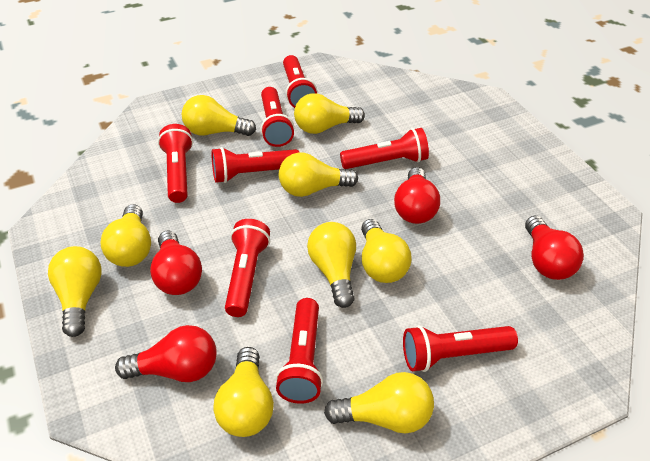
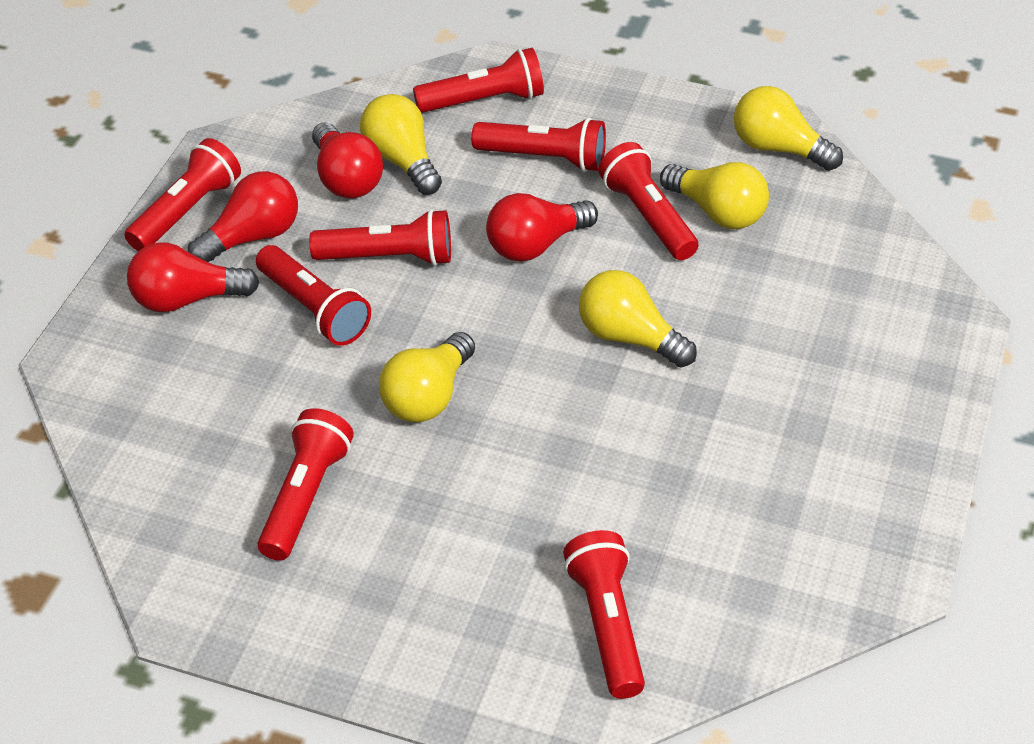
yellow light bulb: 9 -> 5

